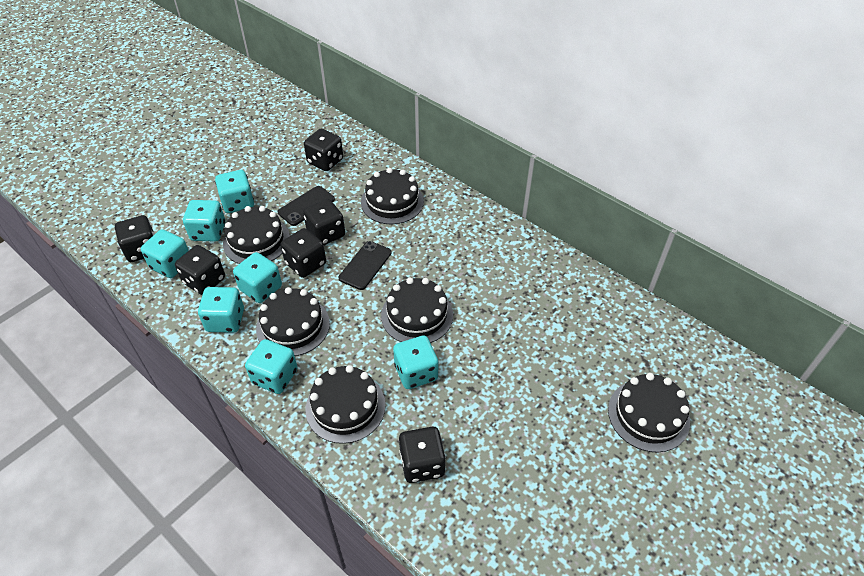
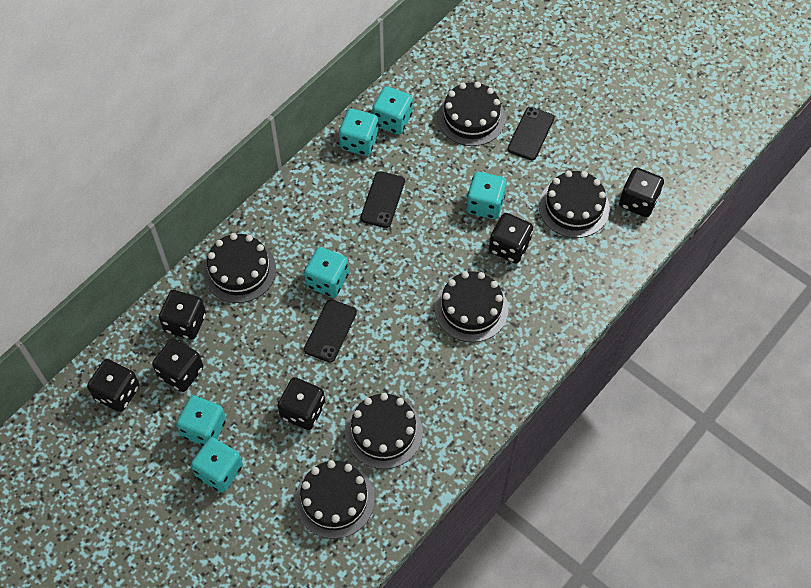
black phone: 2 -> 3
turquoise dice: 7 -> 6

